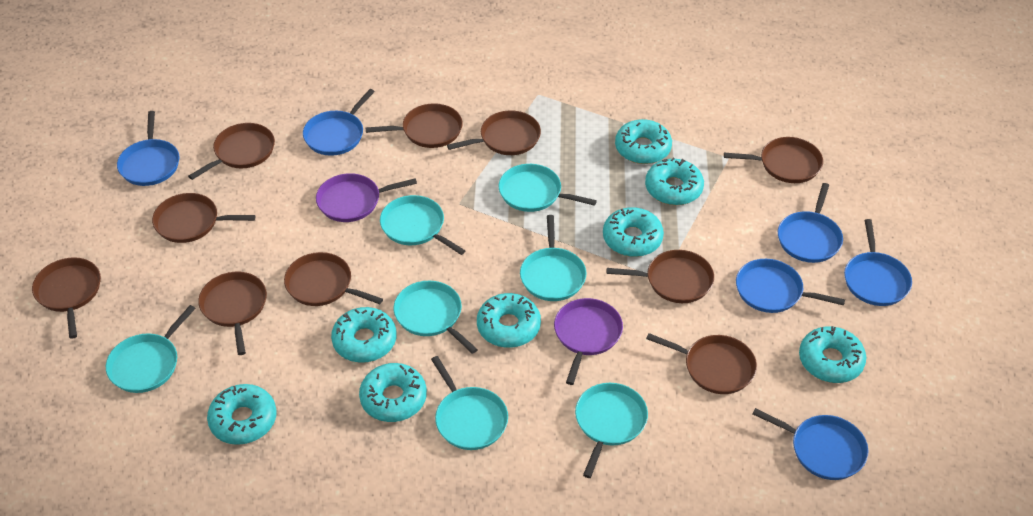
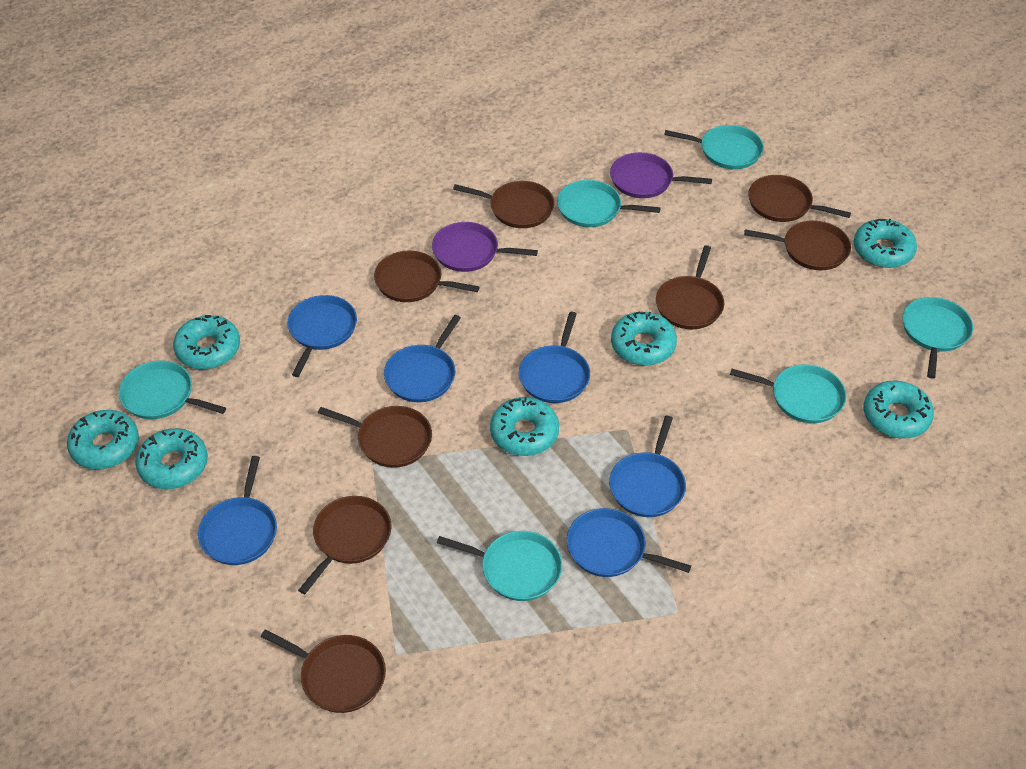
brown pan: 10 -> 8
turquoise donut: 8 -> 7
turquoise pan: 7 -> 6

